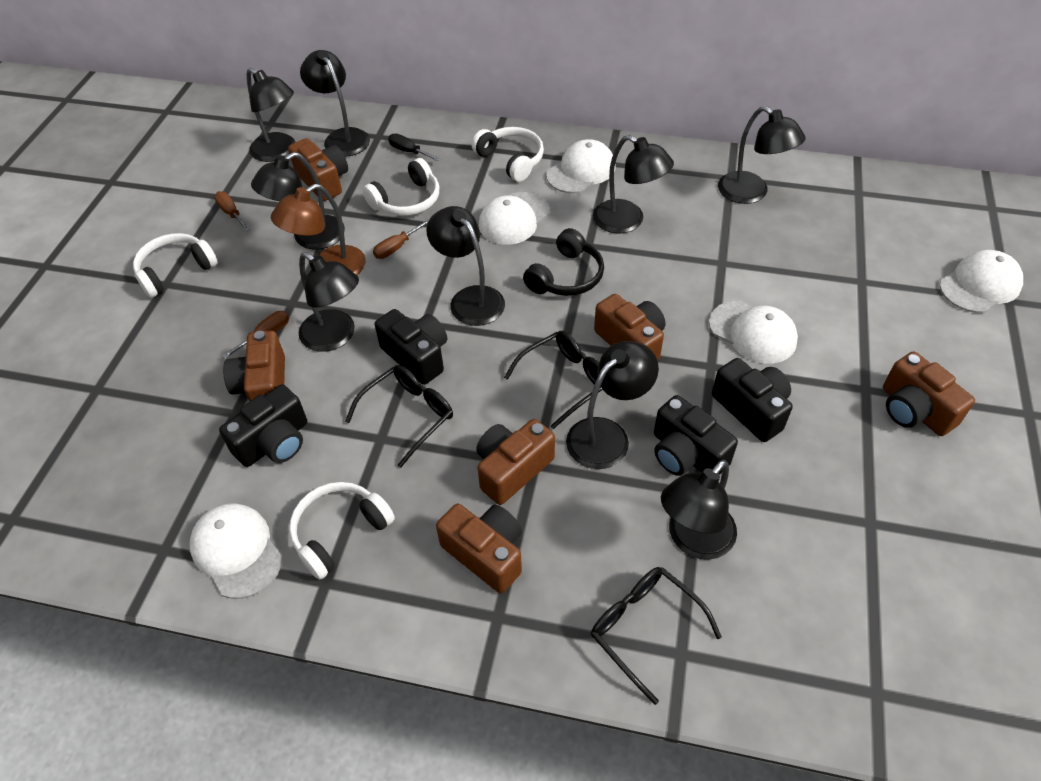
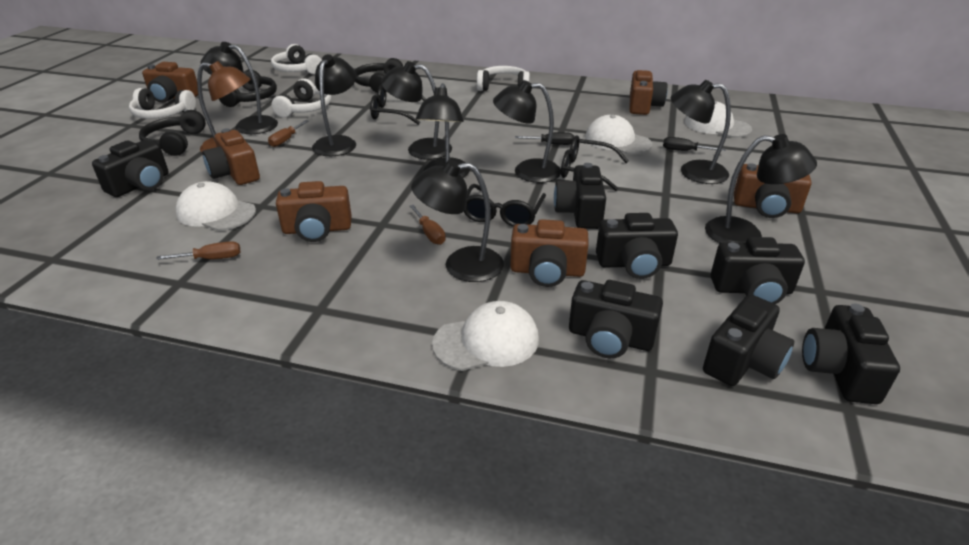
black camera: 4 -> 7
black headphones: 1 -> 3
black lamp: 9 -> 8
black screwdriver: 1 -> 2
white cap: 5 -> 4

